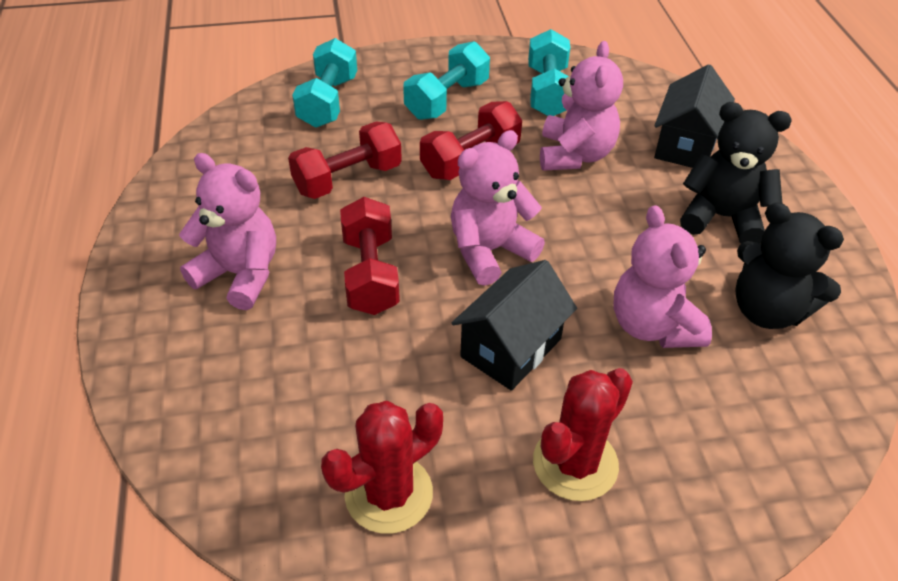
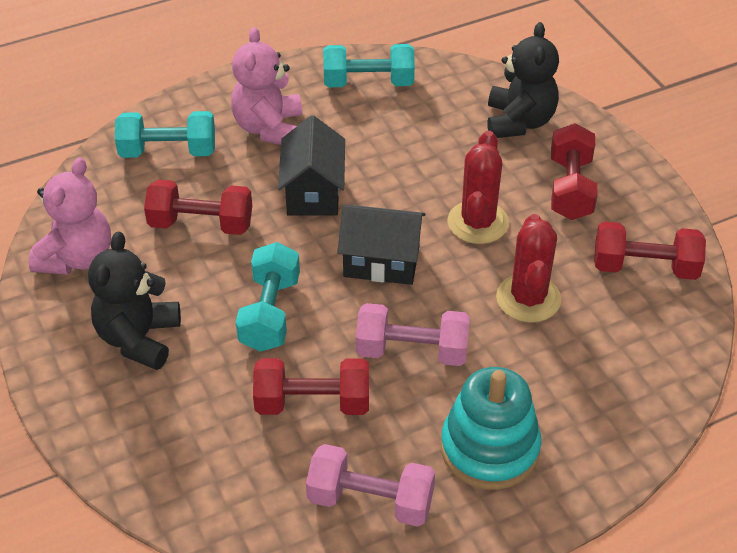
pink dumbbell: 0 -> 2
pink teddy bear: 4 -> 2
red dumbbell: 3 -> 4
turquoise stacking toy: 0 -> 1

